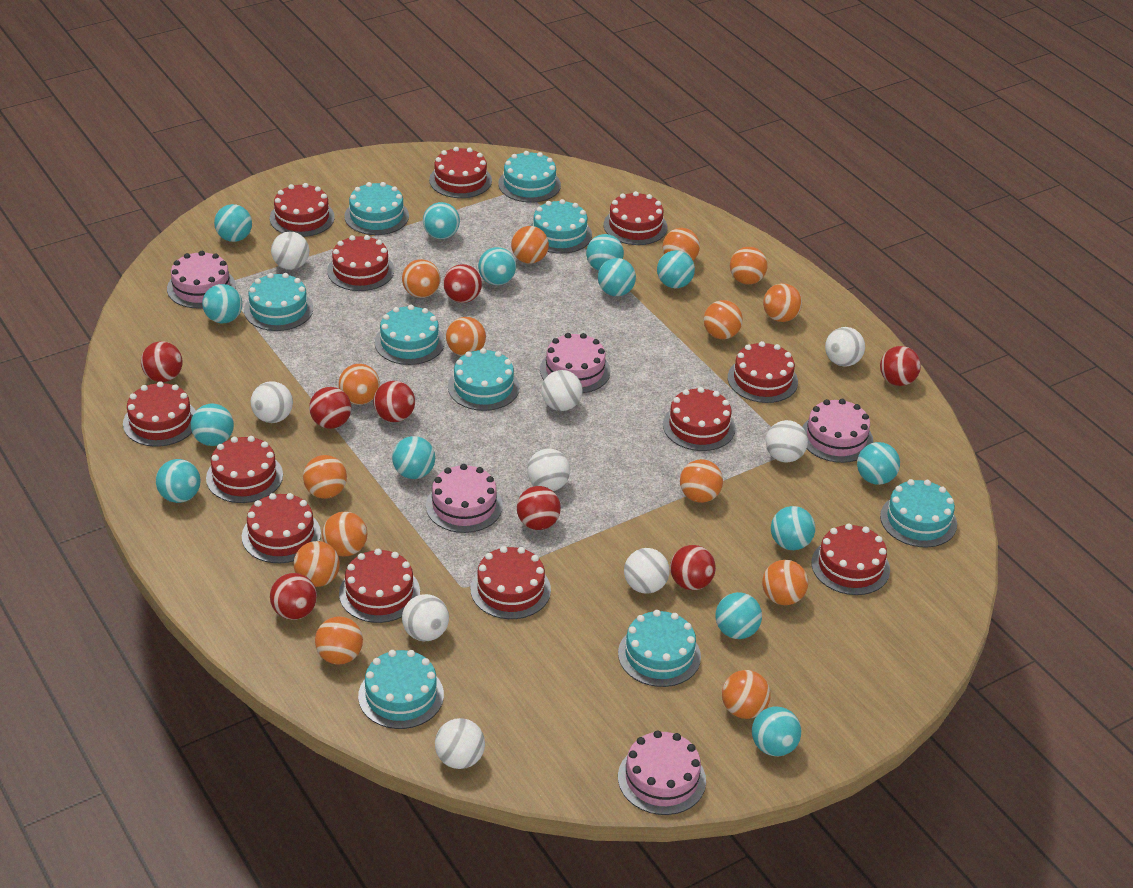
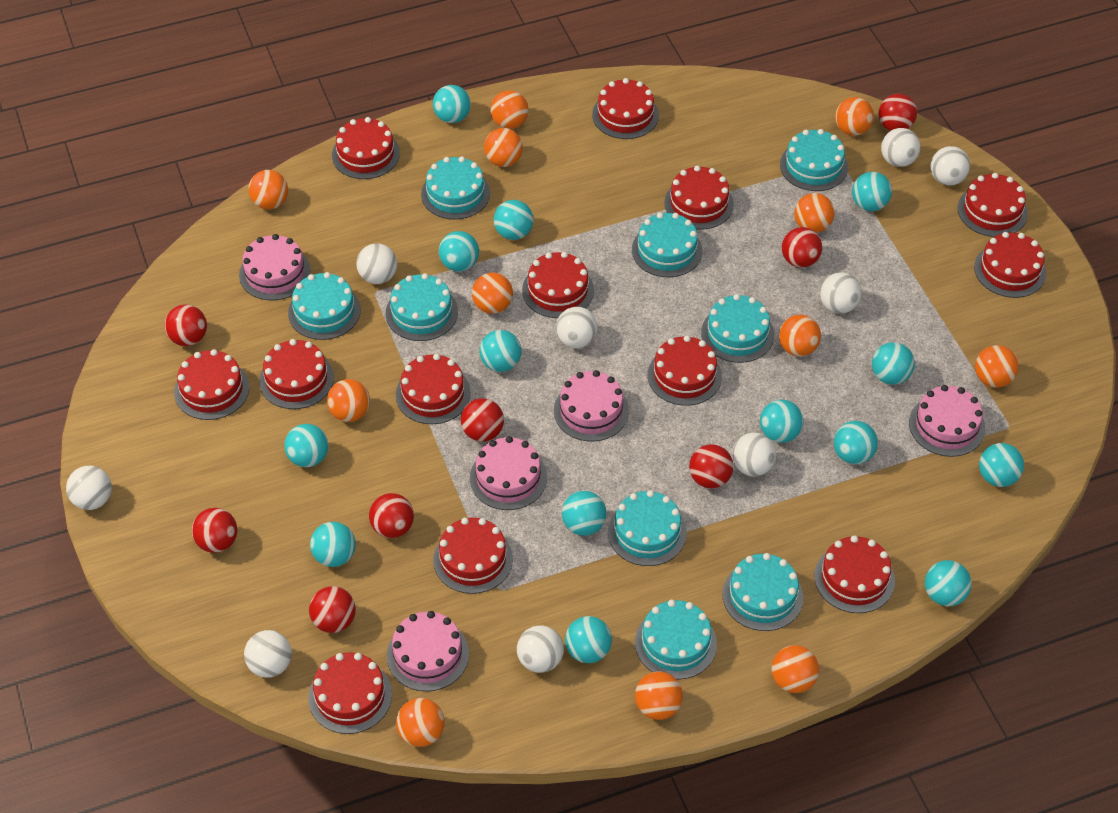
orange ball: 15 -> 12
red cake: 12 -> 13

